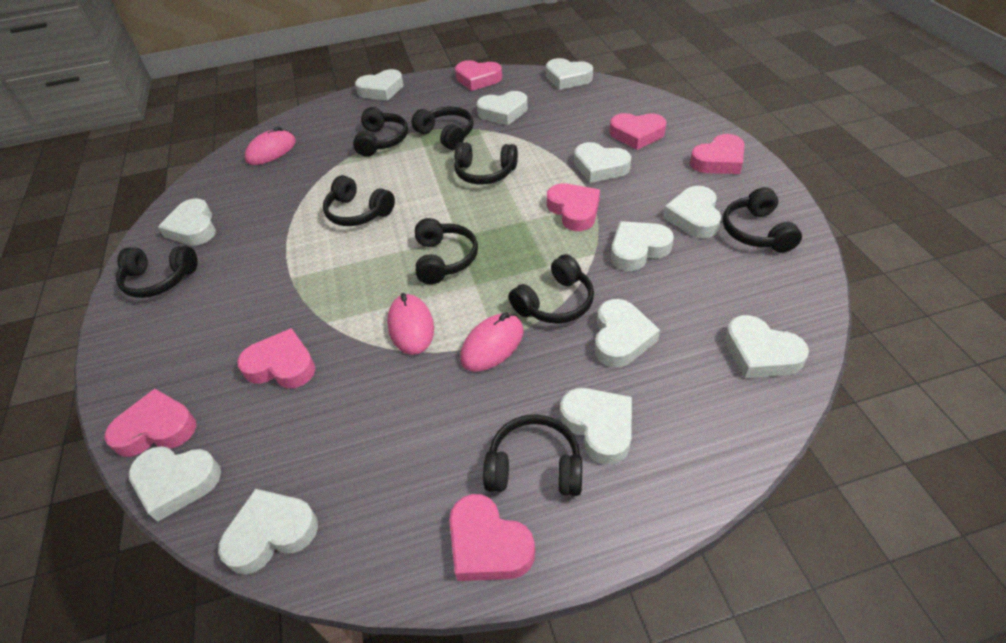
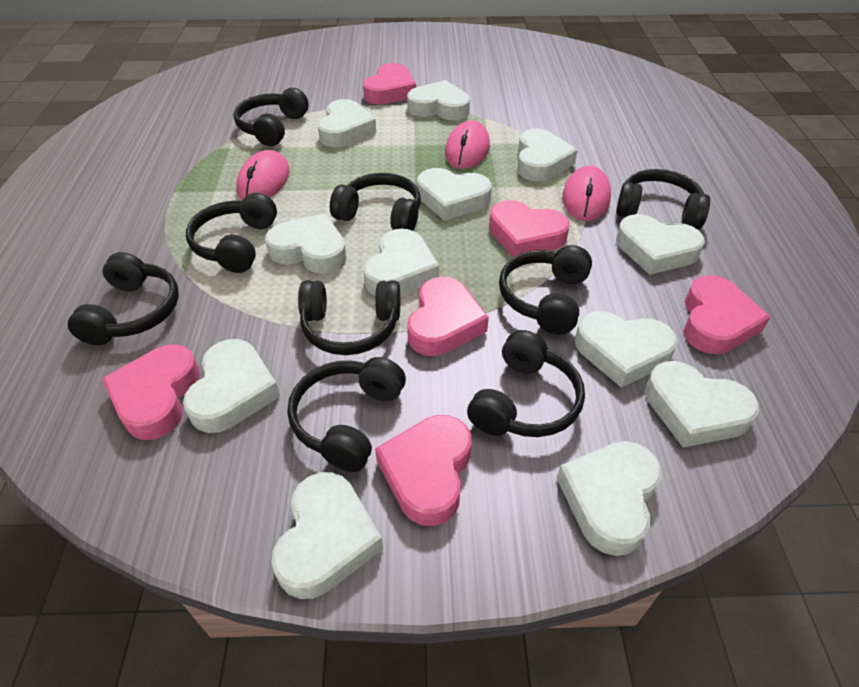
pink heart: 7 -> 6

